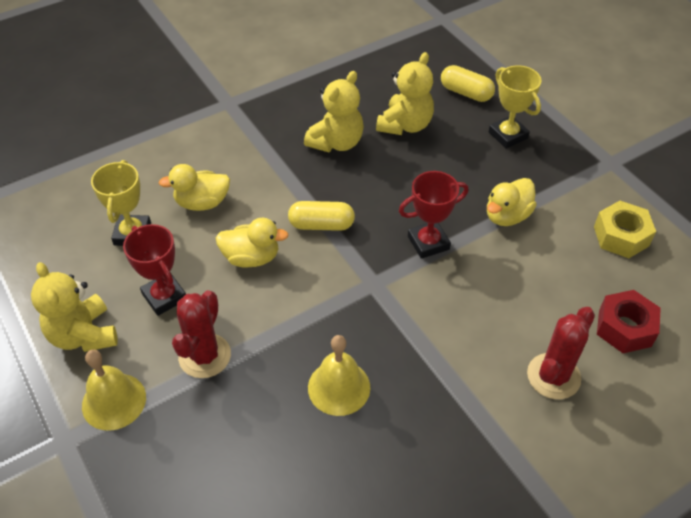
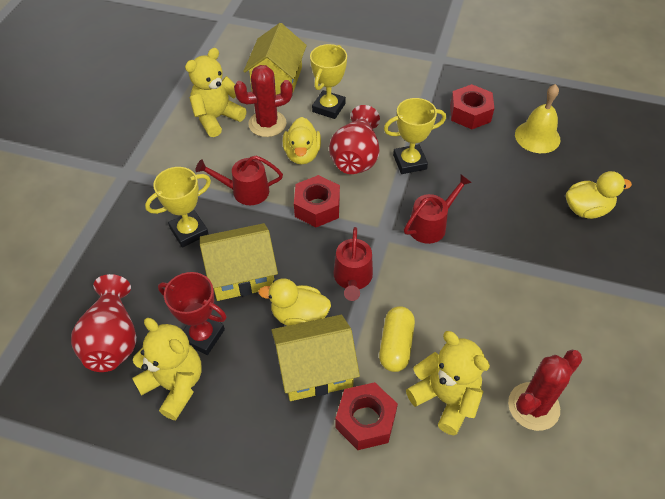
red nut: 1 -> 3
red trophy: 2 -> 1
red vase: 0 -> 2
red watering can: 0 -> 3
yellow bell: 2 -> 1
yellow capsule: 2 -> 1
yellow house: 0 -> 3
yellow nut: 1 -> 0
yellow trophy: 2 -> 3

